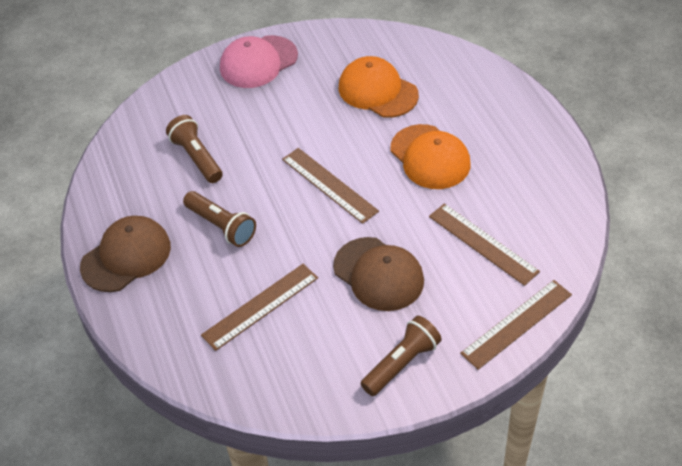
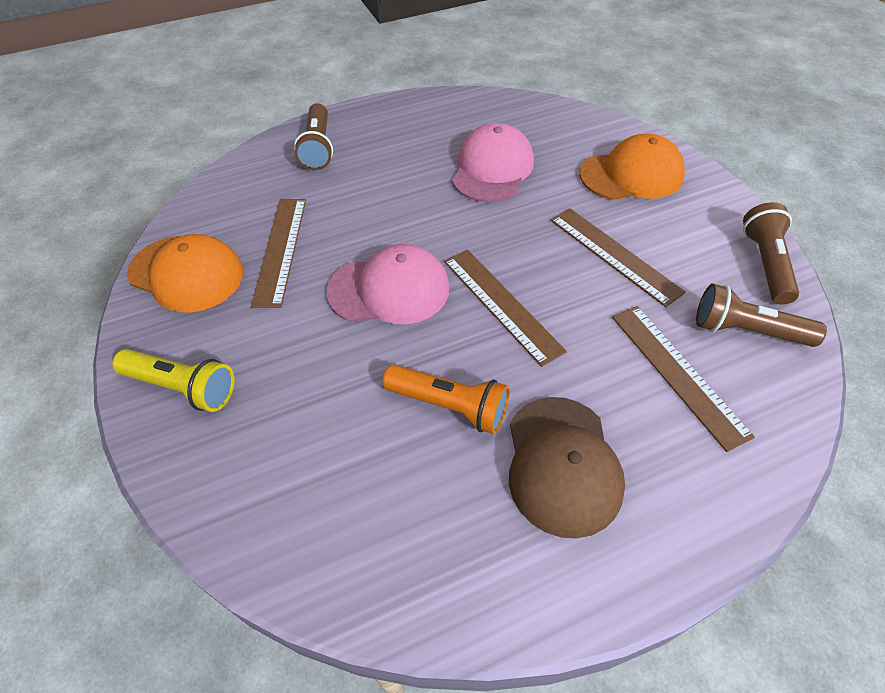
brown cap: 2 -> 1
orange flashlight: 0 -> 1
pink cap: 1 -> 2
yellow flashlight: 0 -> 1

